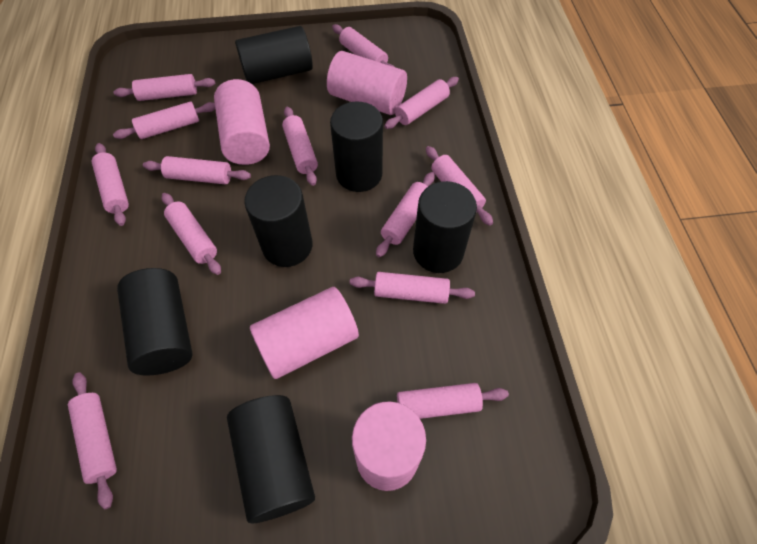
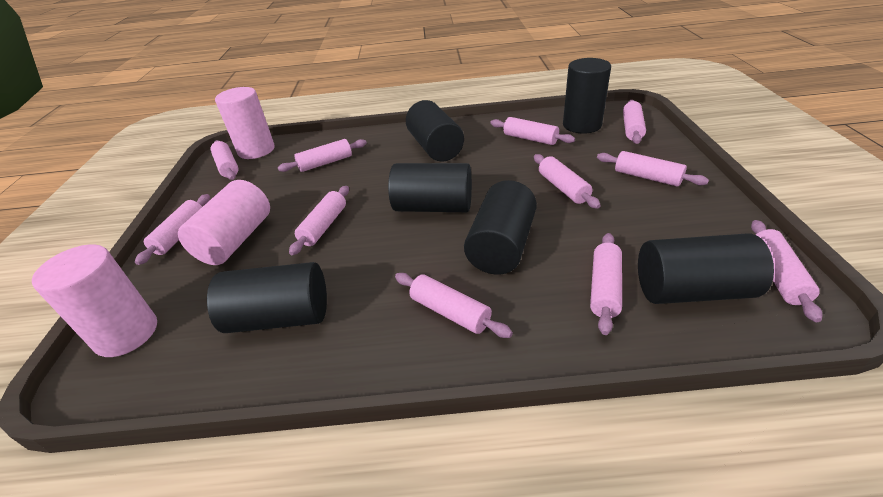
pink cylinder: 4 -> 3
pink rolling pin: 13 -> 11

